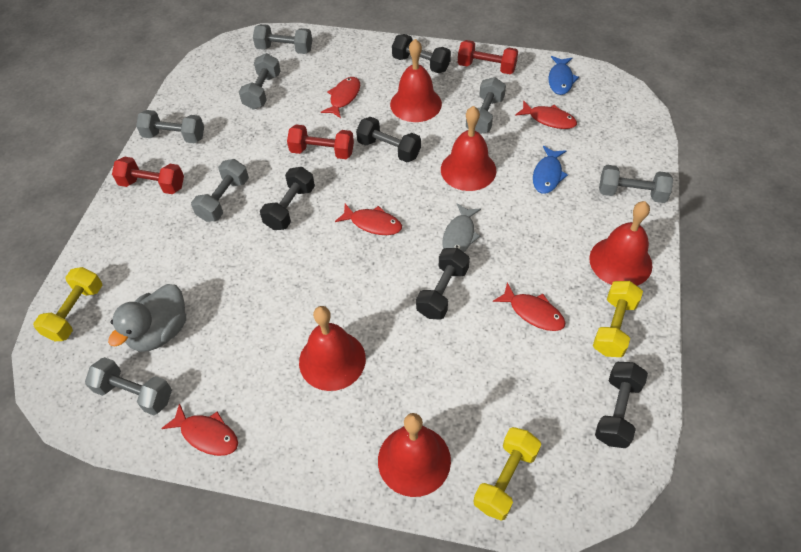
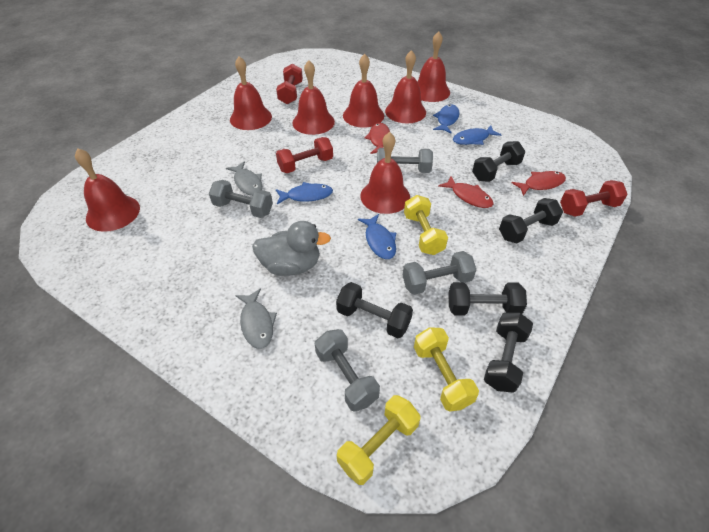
blue fish: 2 -> 4
grey dumbbell: 7 -> 4
grey fish: 1 -> 2
red bell: 5 -> 7
red fish: 5 -> 3

